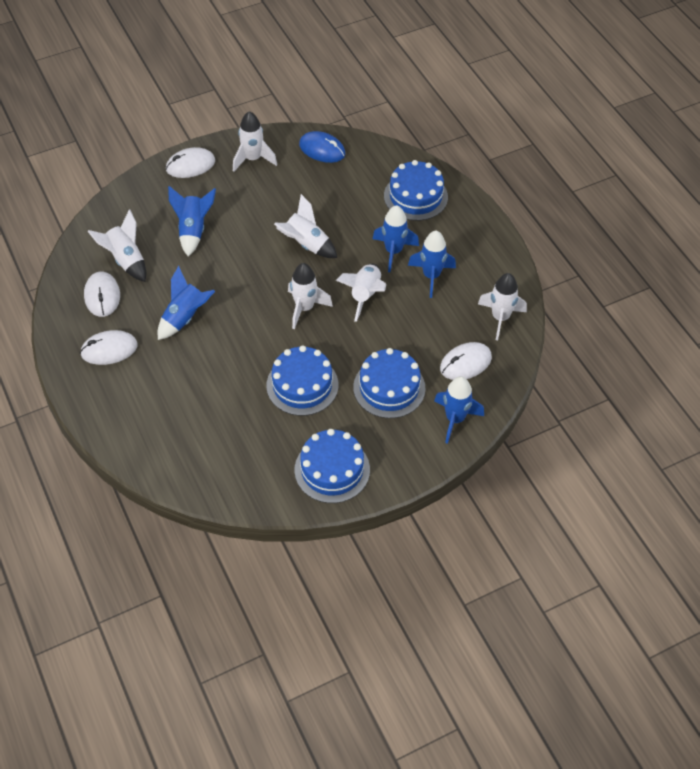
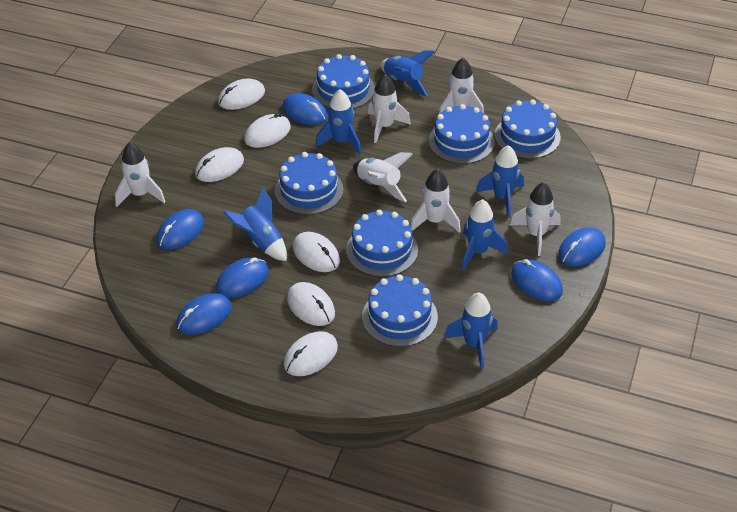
blue cake: 4 -> 6
blue mouse: 1 -> 6
blue rocket: 5 -> 6
white mouse: 4 -> 6

